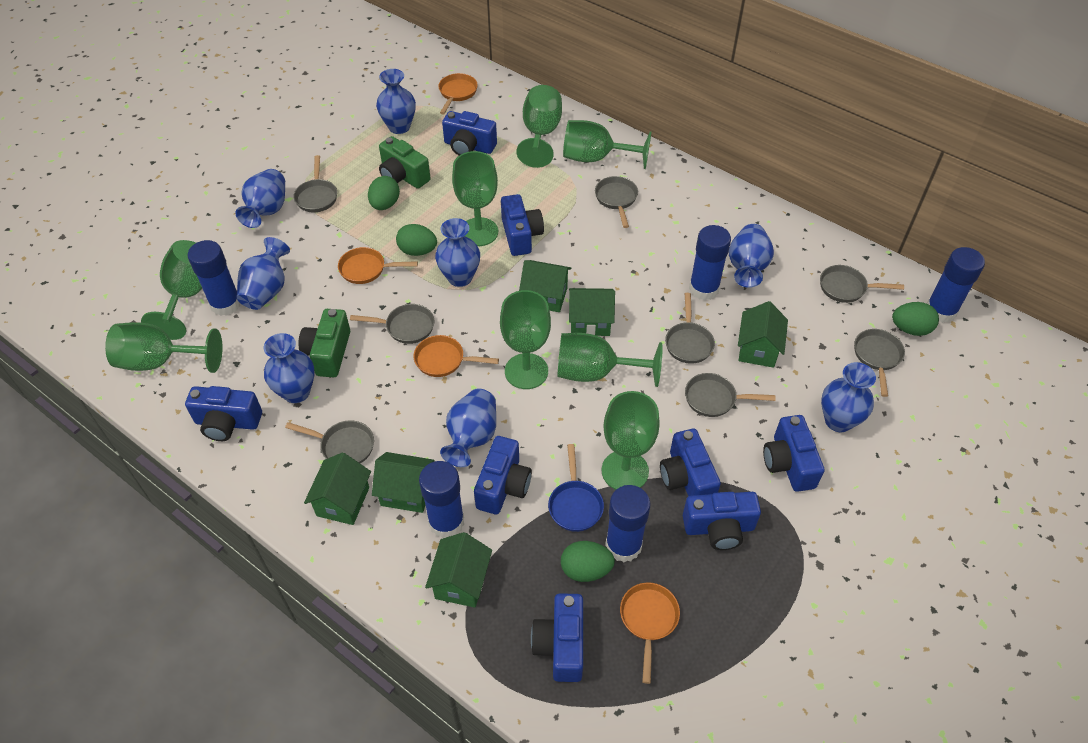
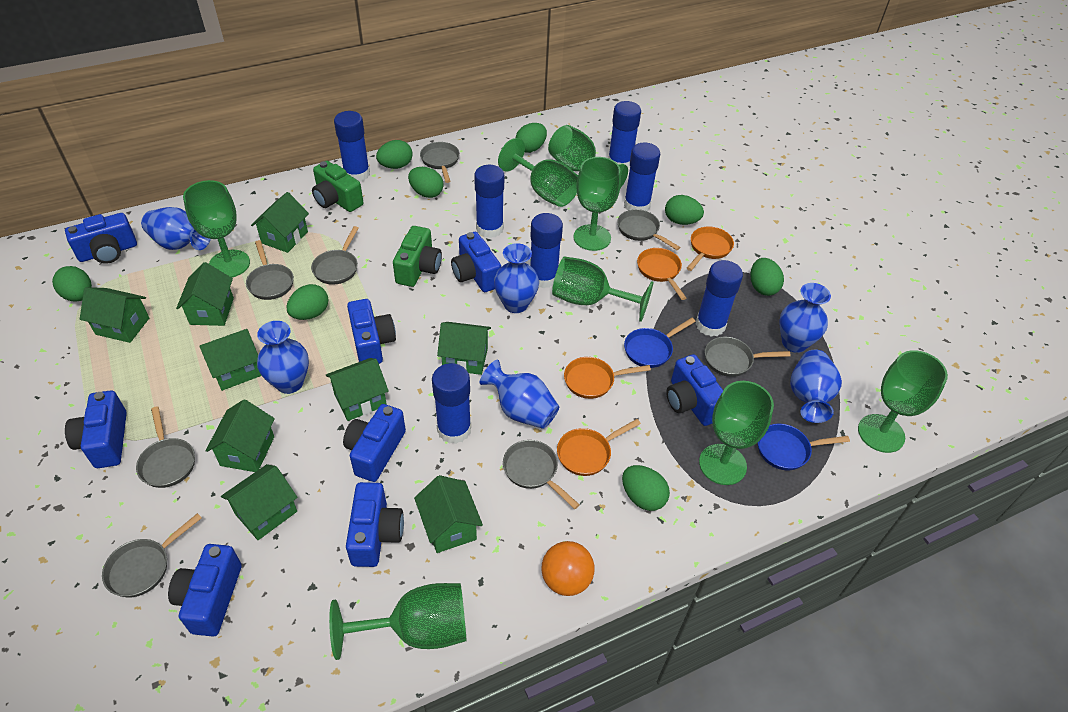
blue glue stick: 5 -> 7
blue pan: 1 -> 2
blue vase: 8 -> 6
green egg: 4 -> 8
green house: 6 -> 9
orange ball: 0 -> 1

